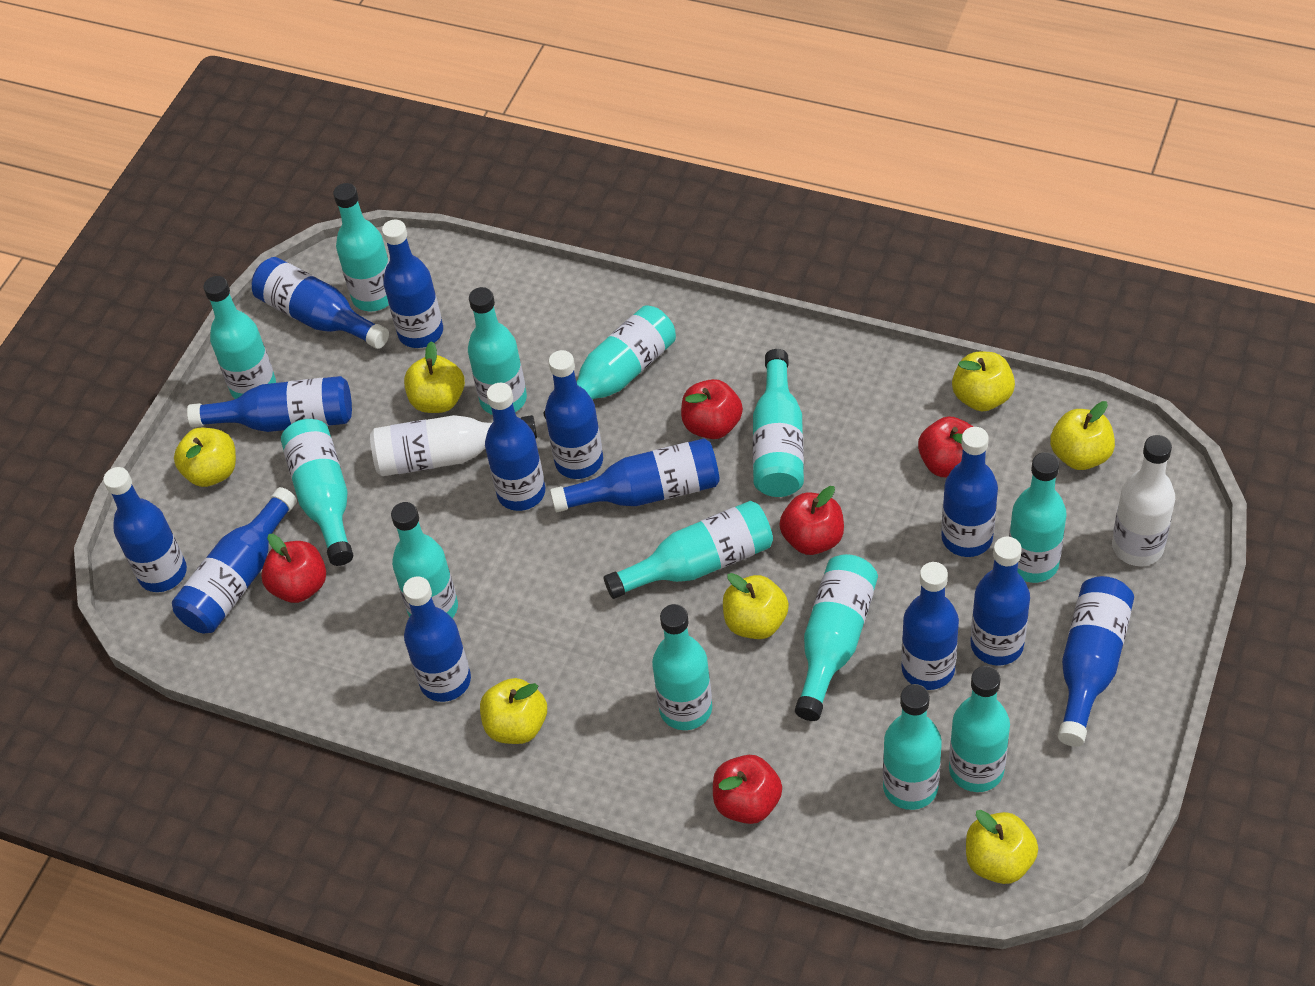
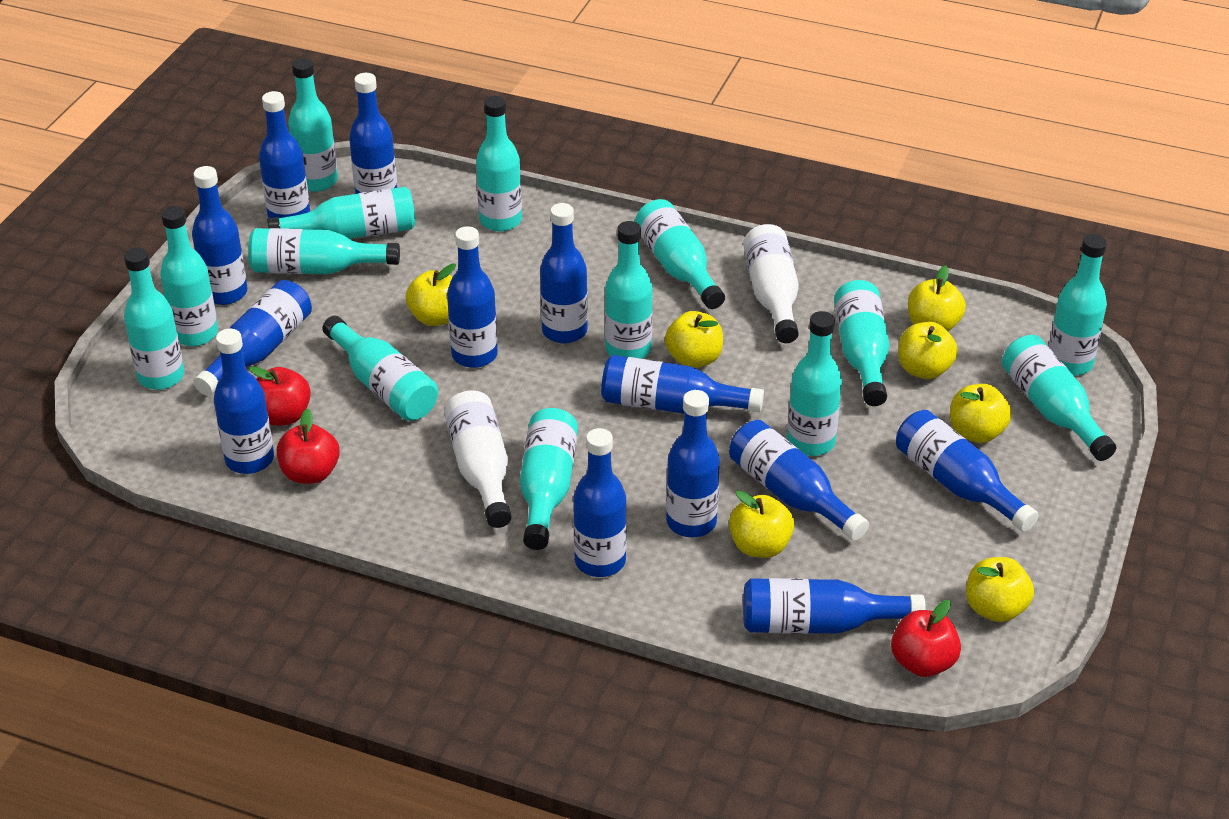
red apple: 5 -> 3
turquoise bottle: 13 -> 14

